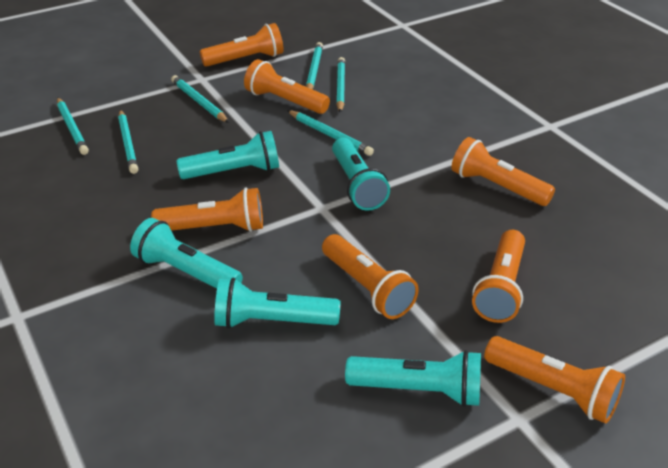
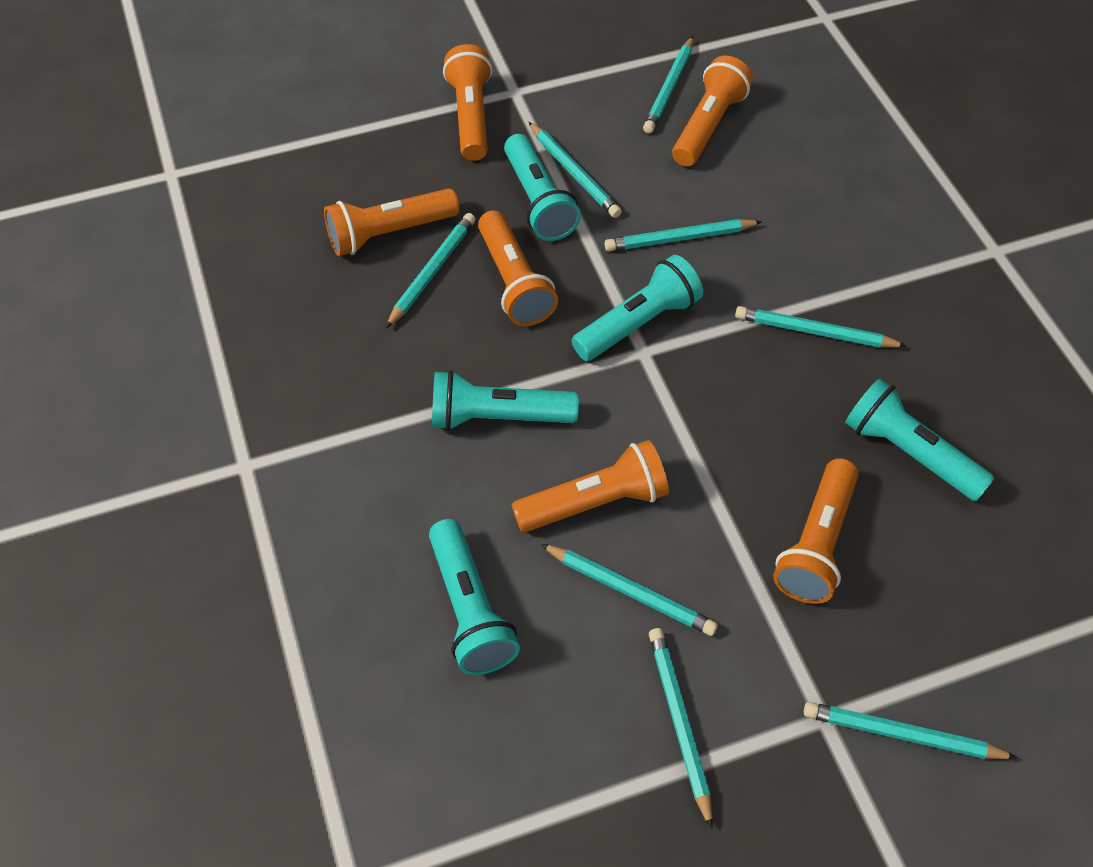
orange flashlight: 7 -> 6
turquoise pencil: 6 -> 8

